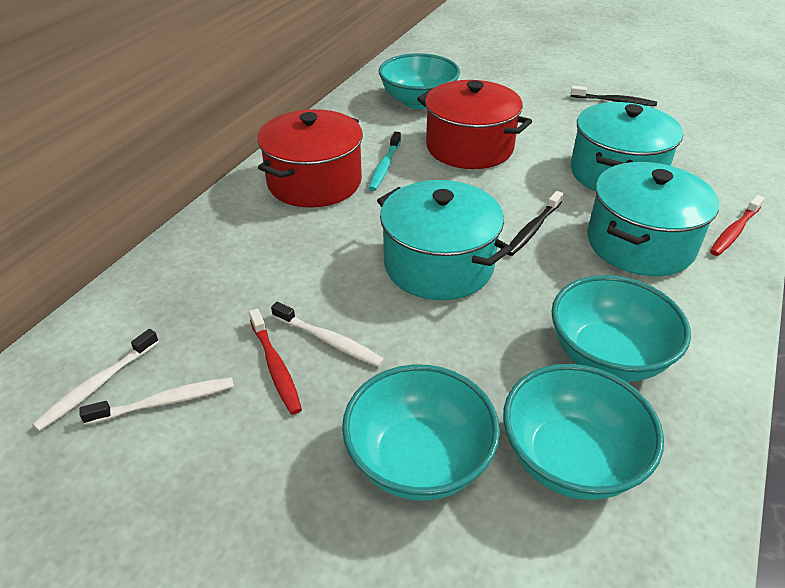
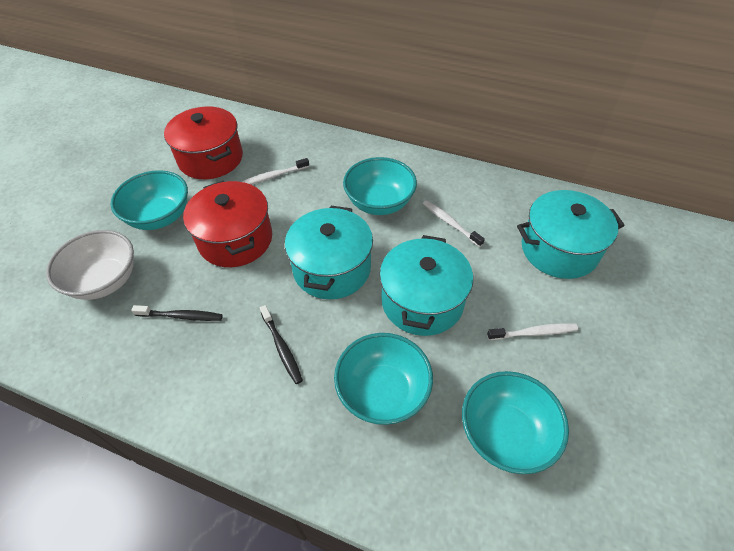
red toothbrush: 2 -> 0
turquoise toothbrush: 1 -> 0
white bowl: 0 -> 1

